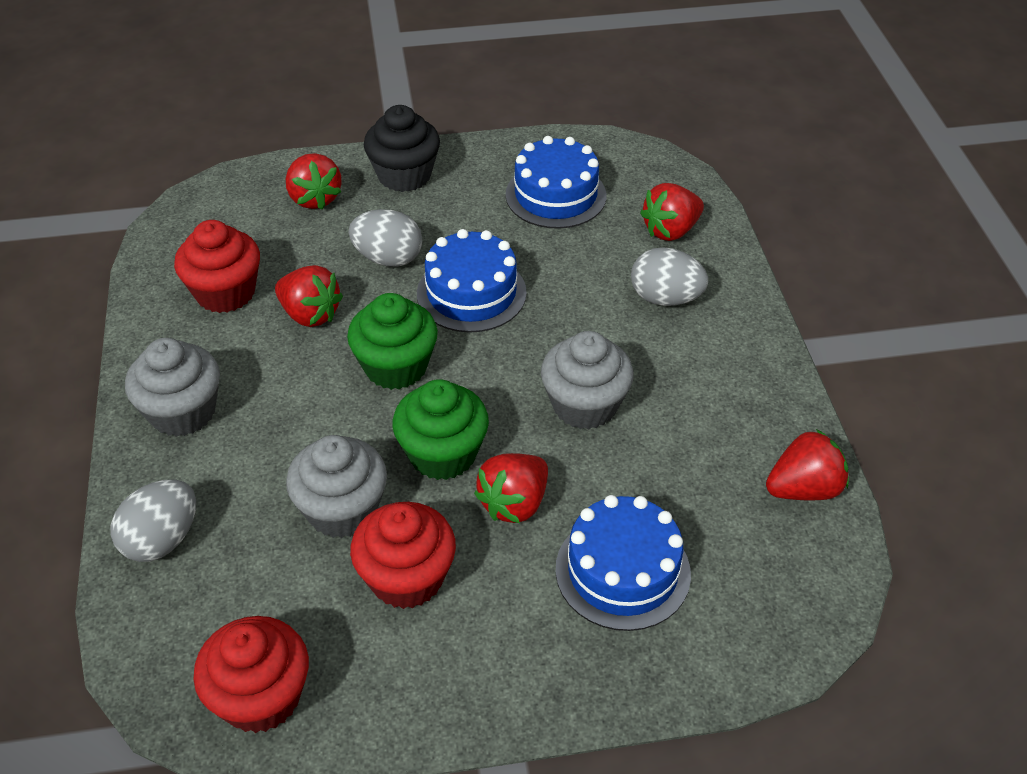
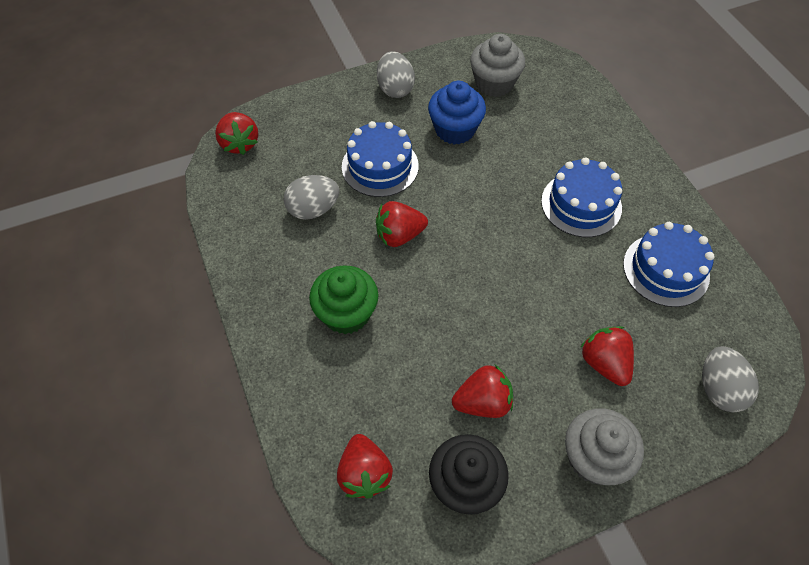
blue cupcake: 0 -> 1
green cupcake: 2 -> 1
grey cupcake: 3 -> 2
red cupcake: 3 -> 0

